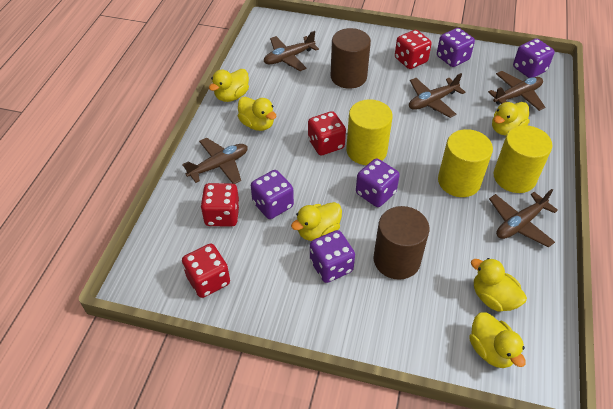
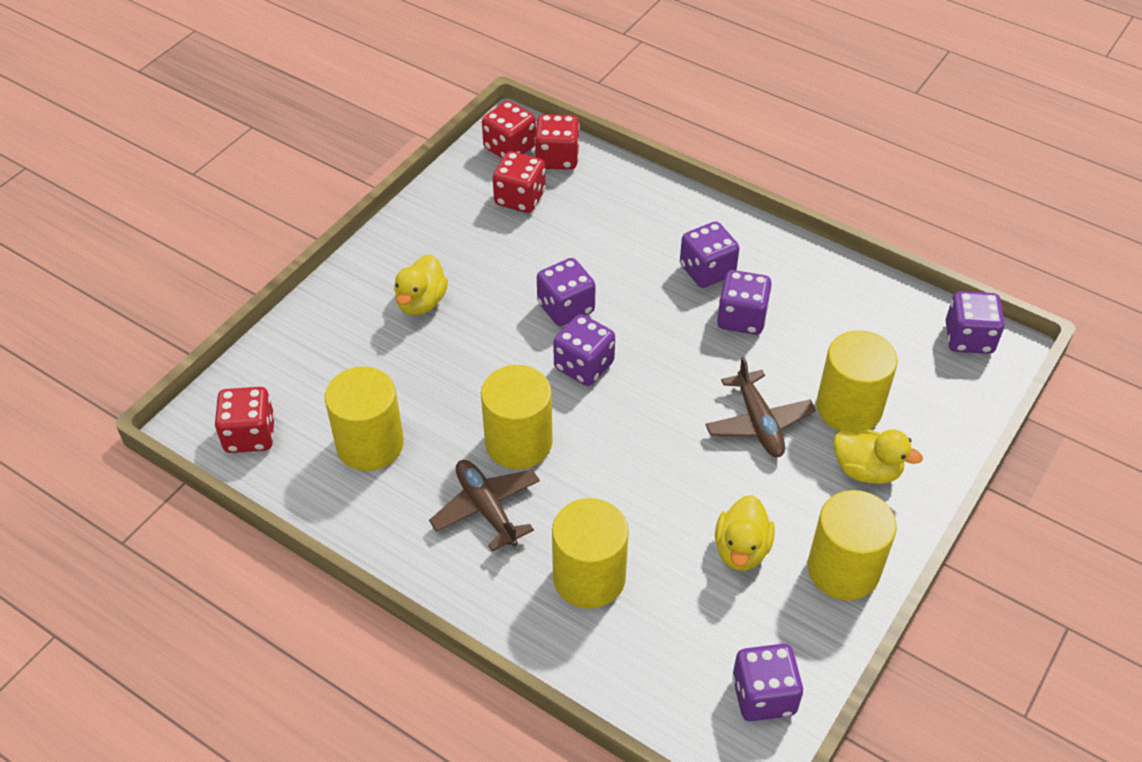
brown cylinder: 2 -> 0
brown plane: 5 -> 2
purple dice: 5 -> 6
yellow cylinder: 3 -> 5
yellow duck: 6 -> 3

